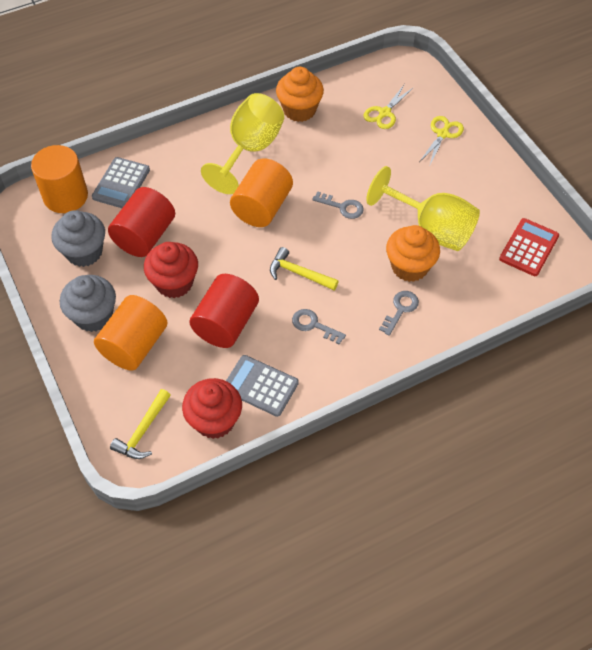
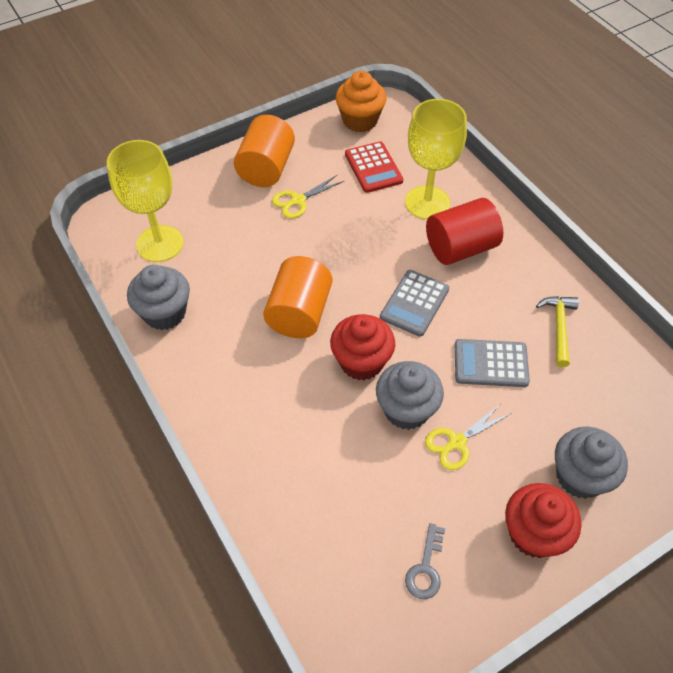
grey cupcake: 2 -> 3
grey key: 3 -> 1
orange cupcake: 2 -> 1
orange cylinder: 3 -> 2
red cylinder: 2 -> 1
yellow hammer: 2 -> 1

